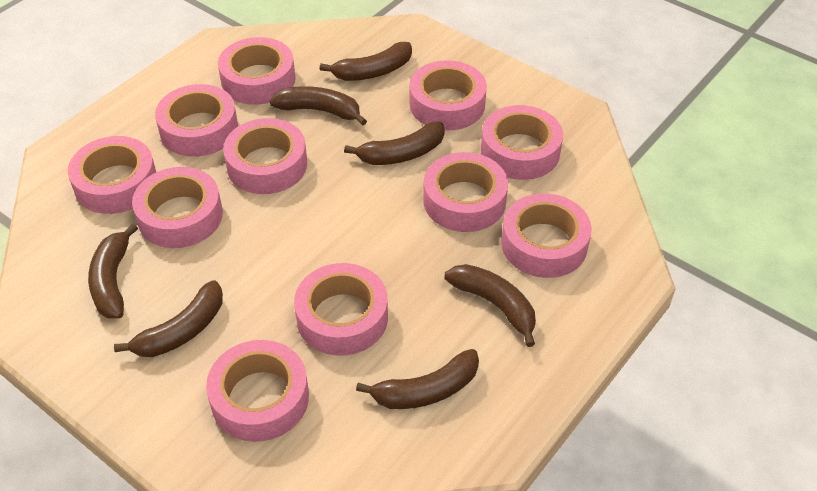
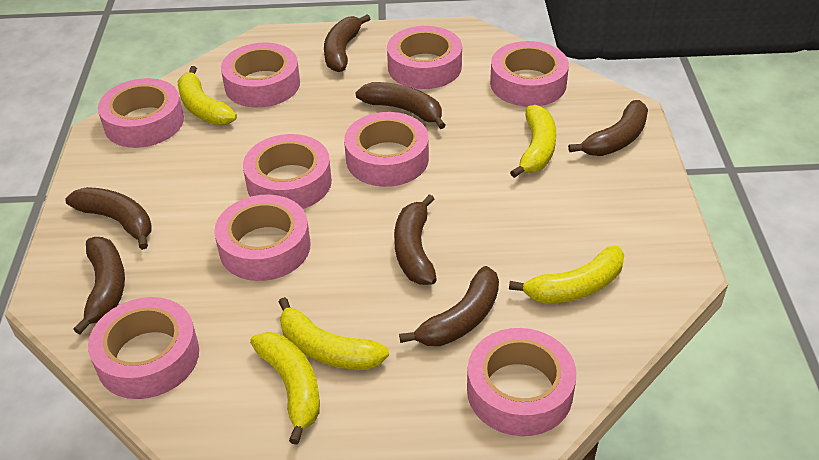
pink tape: 11 -> 9
yellow banana: 0 -> 5

